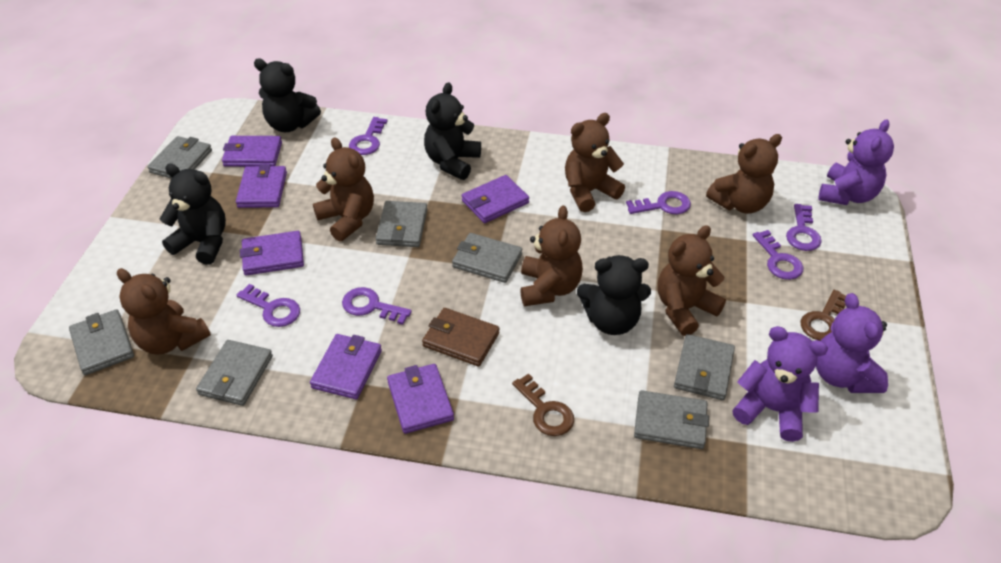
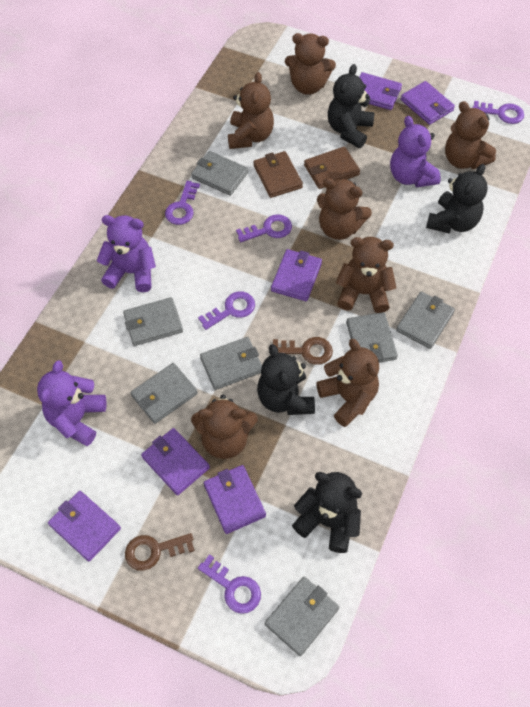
brown teddy bear: 6 -> 7
brown wallet: 1 -> 2
purple key: 6 -> 5

